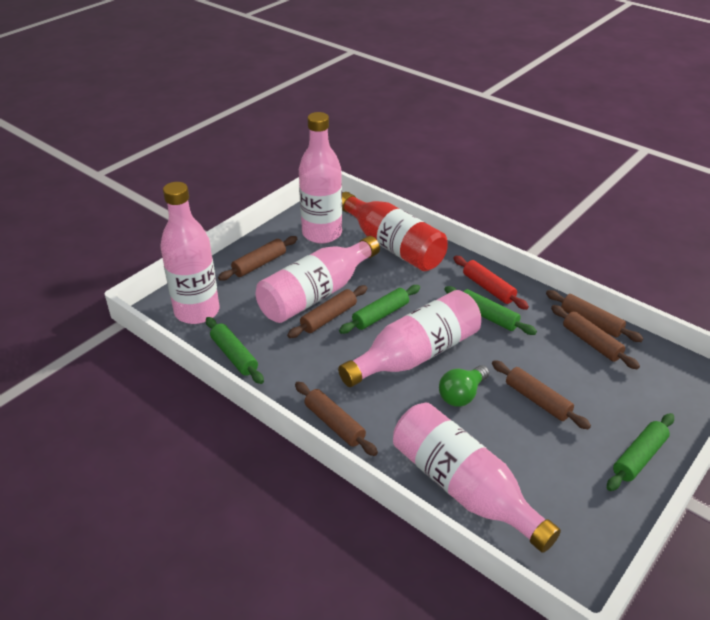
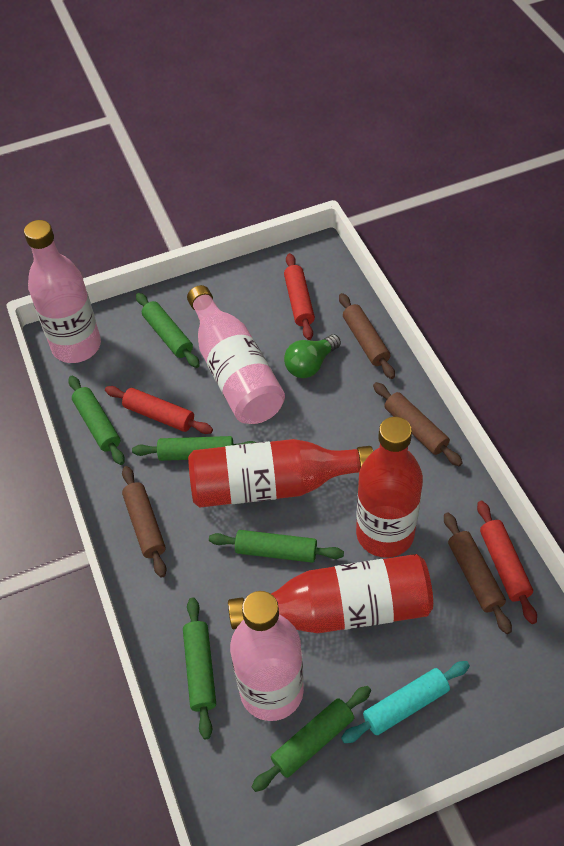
brown rolling pin: 6 -> 4
green rolling pin: 4 -> 6
pink bottle: 5 -> 3
red bottle: 1 -> 3
red rolling pin: 1 -> 3
turquoise rolling pin: 0 -> 1

